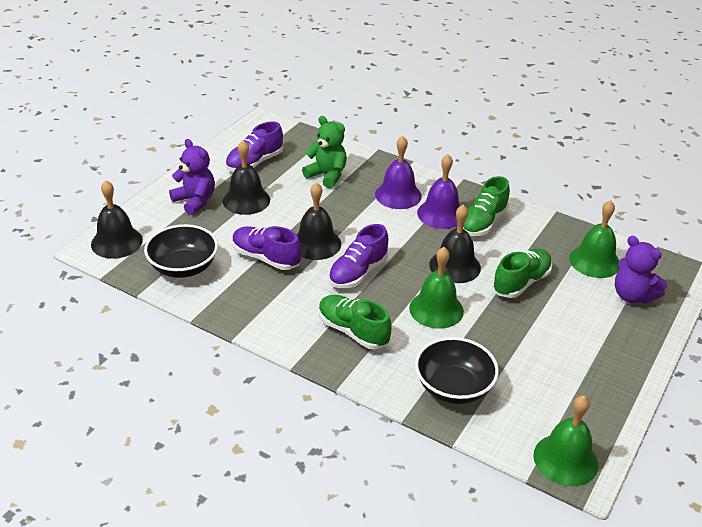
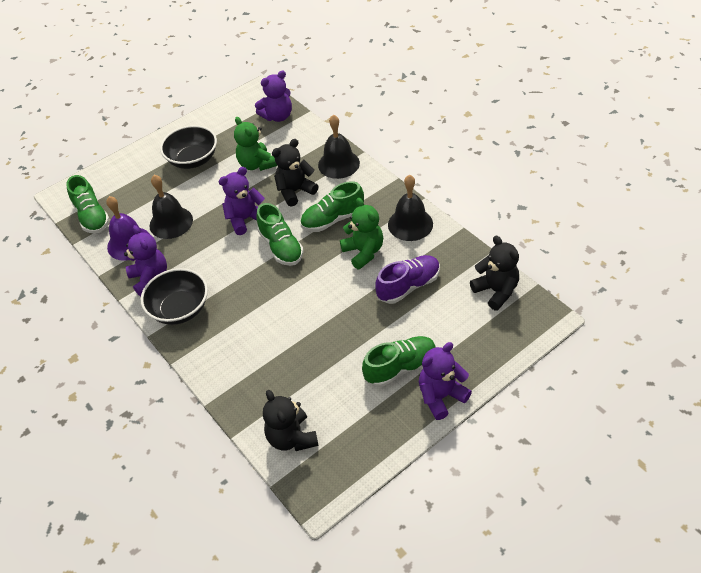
black bell: 4 -> 3
black teddy bear: 0 -> 3
green bell: 3 -> 0
green shoe: 3 -> 4
green teddy bear: 1 -> 2
purple bell: 2 -> 1
purple shoe: 3 -> 1
purple teddy bear: 2 -> 4

